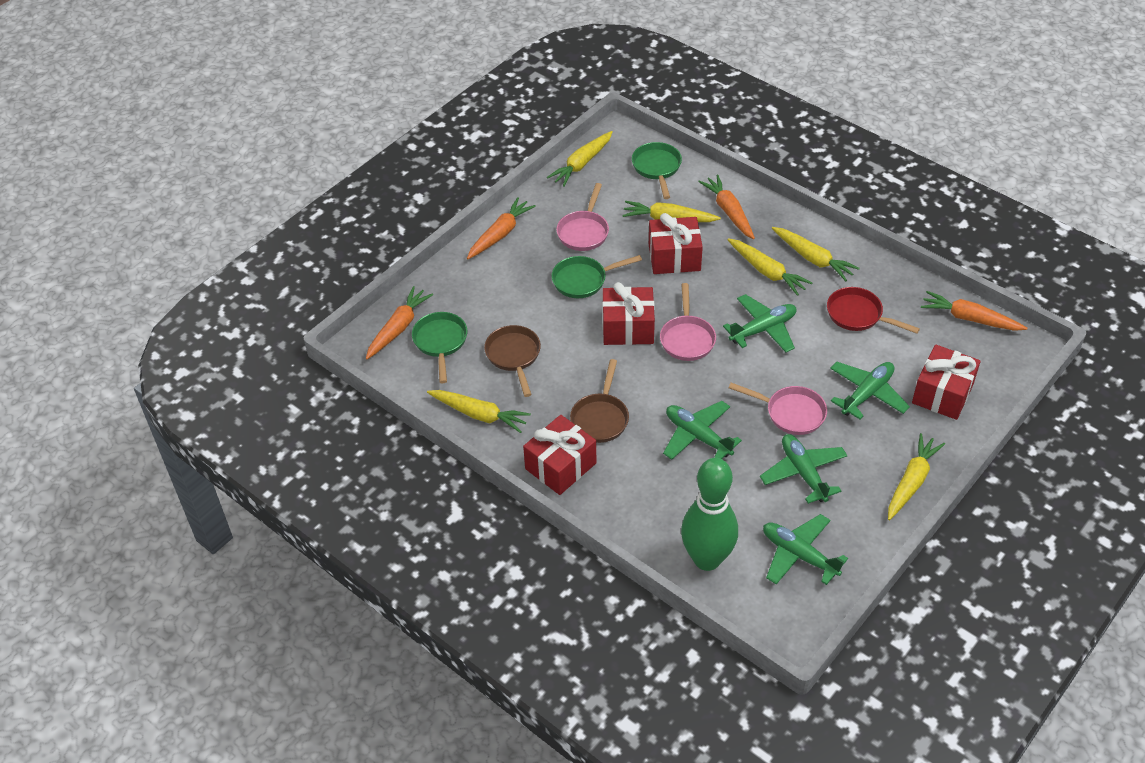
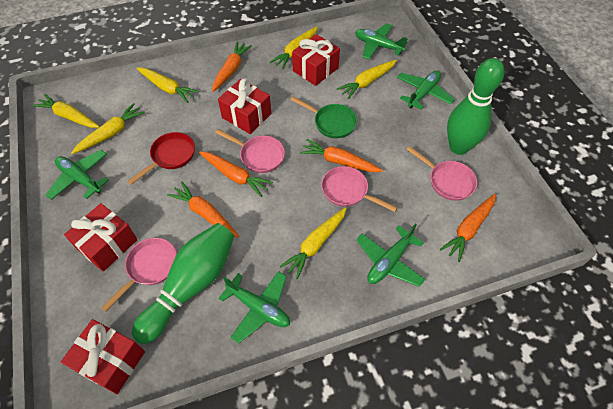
brown pan: 2 -> 0
green bowling pin: 1 -> 2
green pan: 3 -> 1
orange carrot: 4 -> 5
pink pan: 3 -> 4

